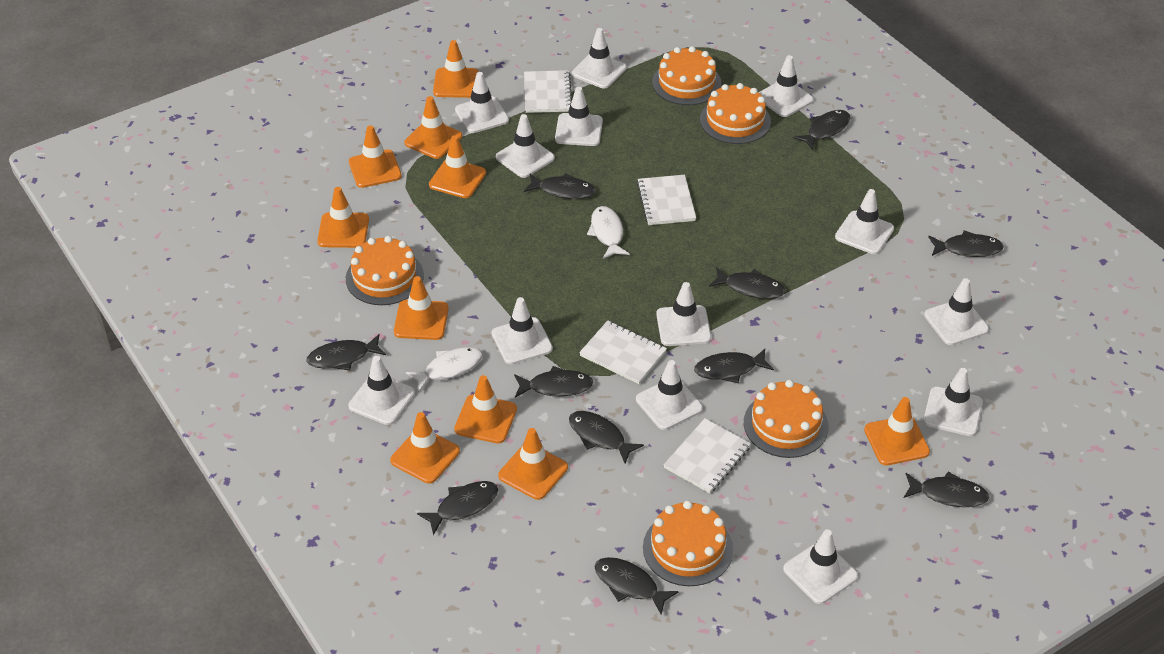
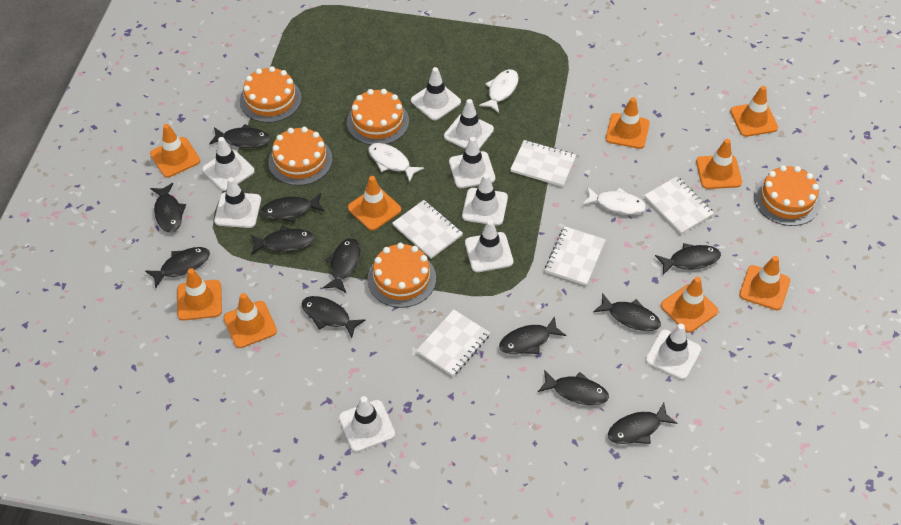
black fish: 11 -> 12
orange traffic cone: 10 -> 9
white fish: 2 -> 3
white notebook: 4 -> 5
white traffic cone: 13 -> 9

